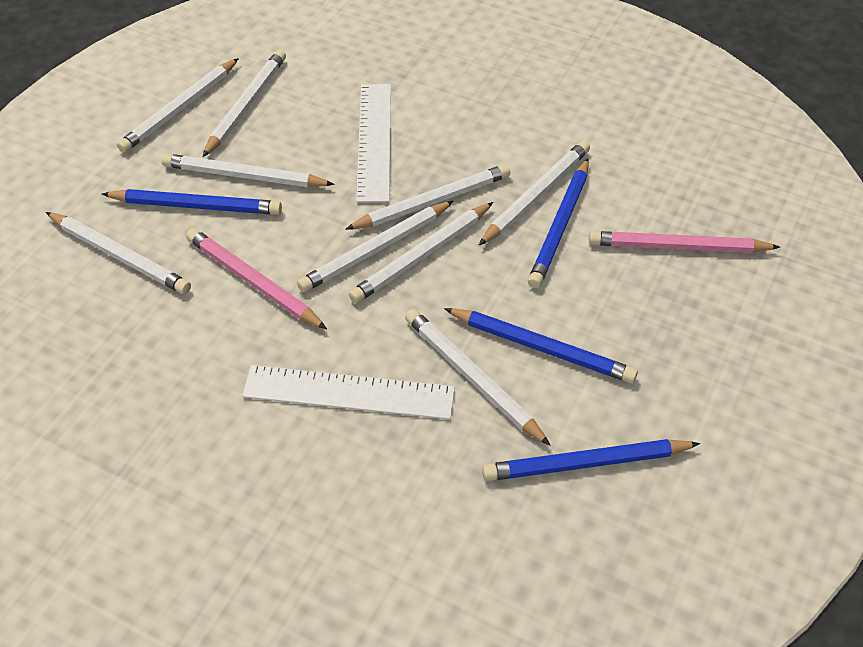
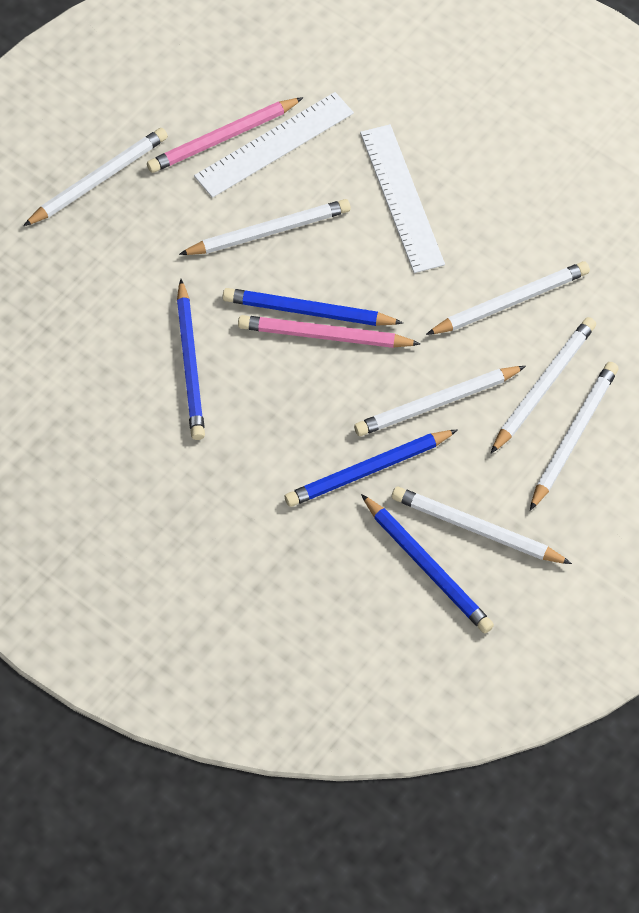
white pencil: 9 -> 7

